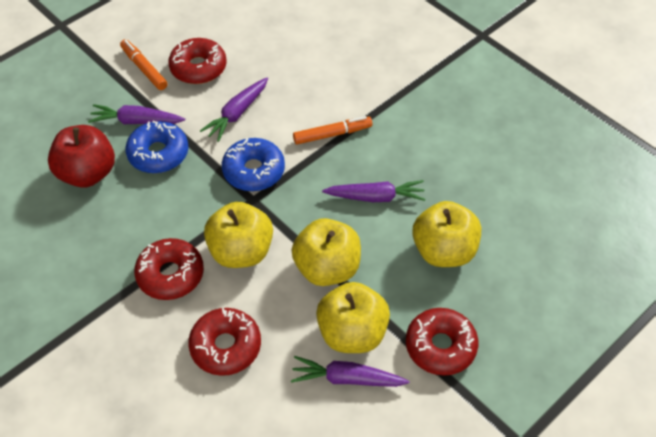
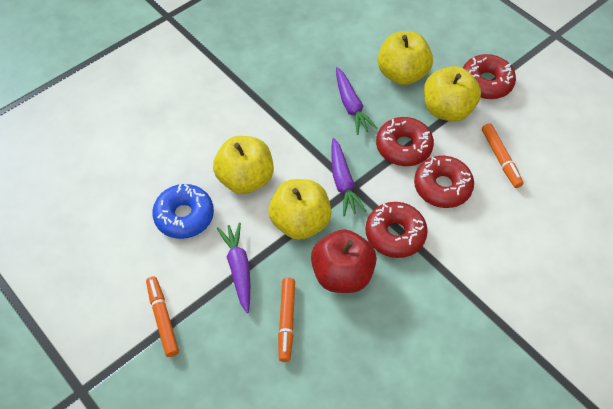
blue donut: 2 -> 1
orange marker: 2 -> 3
purple carrot: 4 -> 3

